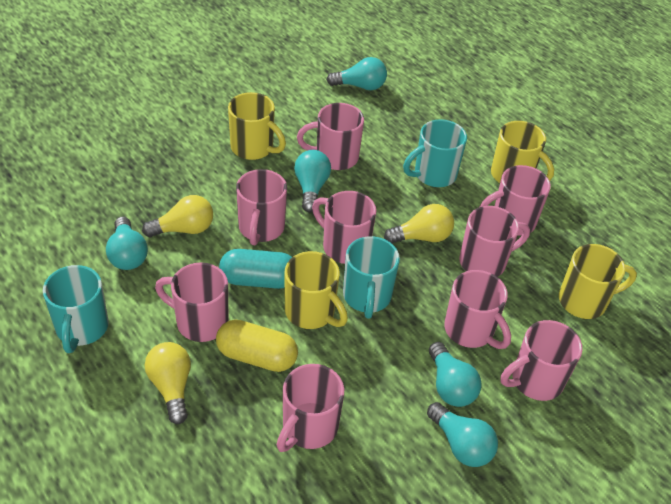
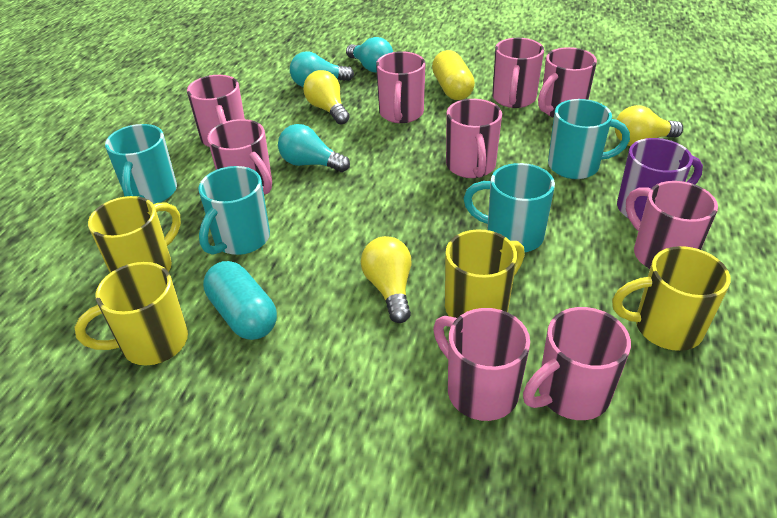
purple mug: 0 -> 1
turquoise light bulb: 5 -> 3
turquoise mug: 3 -> 4

